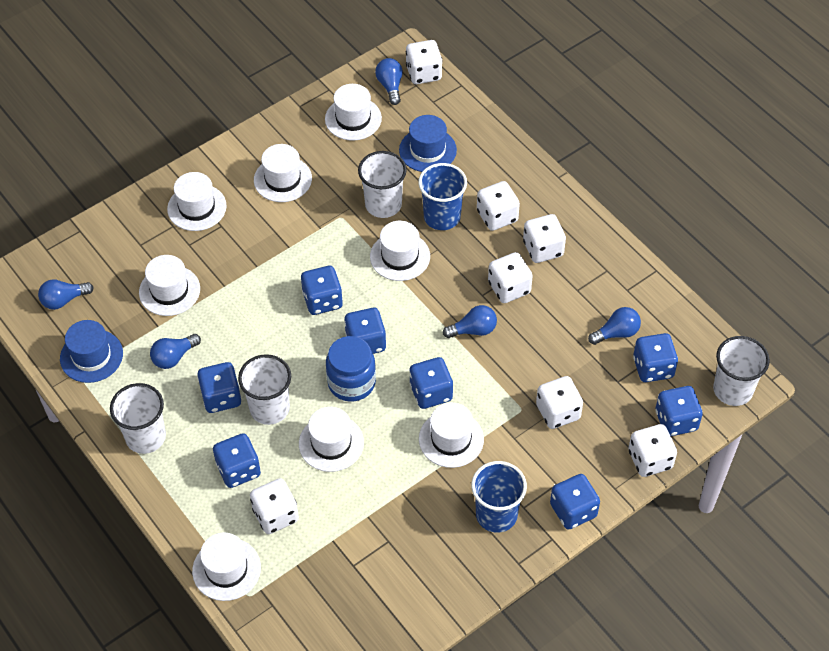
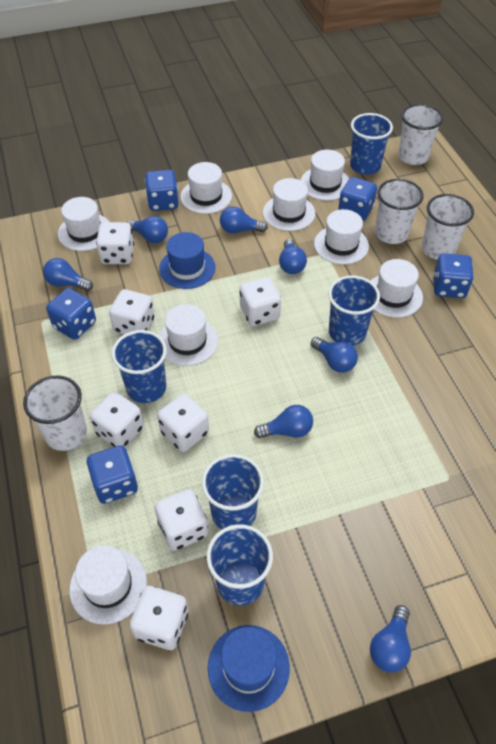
blue cup: 2 -> 5
blue dice: 8 -> 5
blue jar: 1 -> 0
blue light bulb: 5 -> 7

